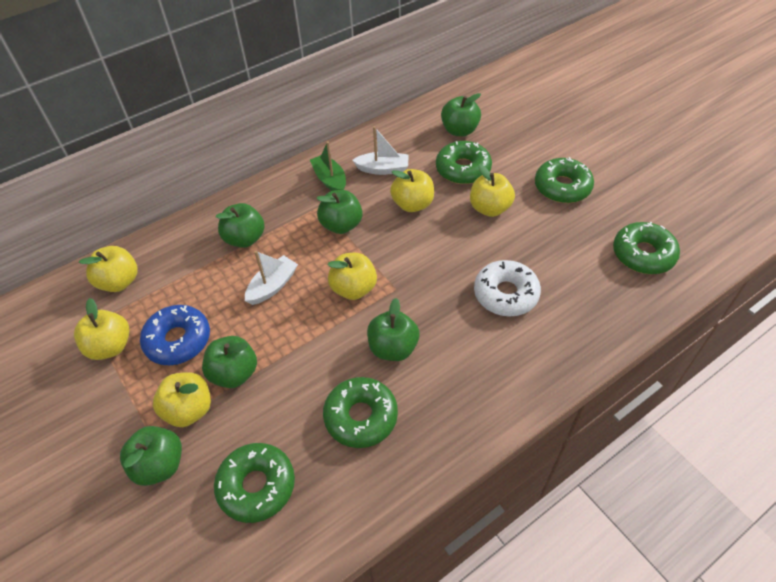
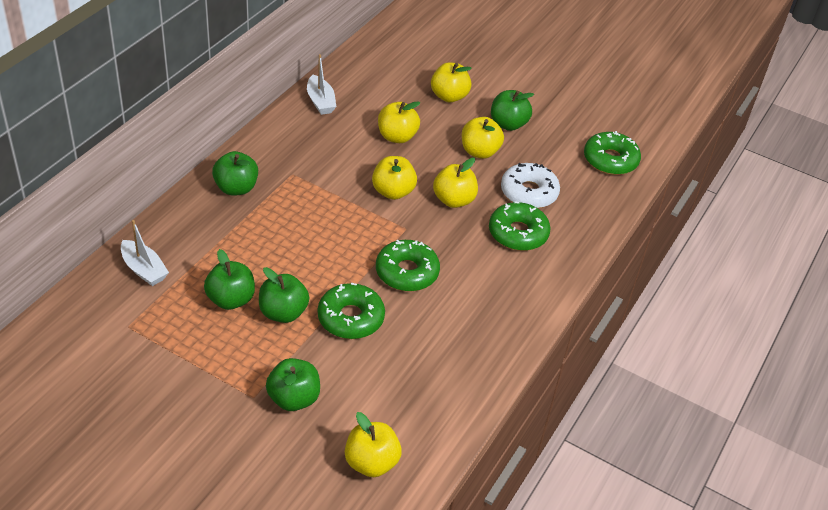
blue donut: 1 -> 0
green apple: 6 -> 5
green boat: 1 -> 0
green donut: 5 -> 4

